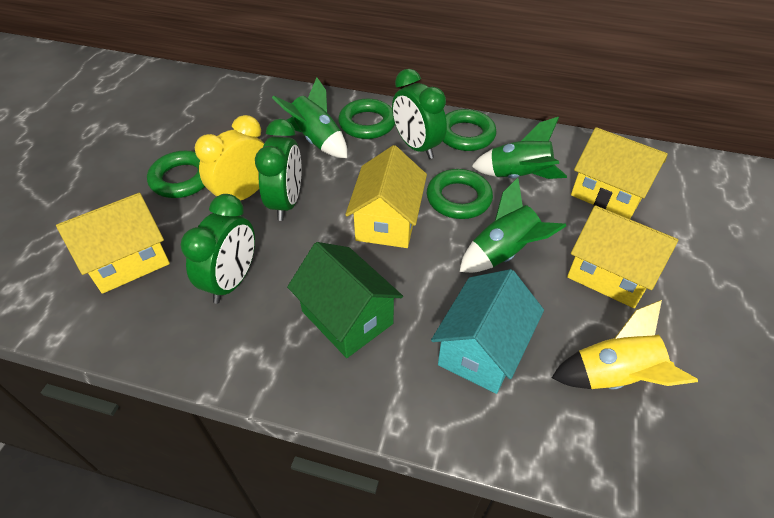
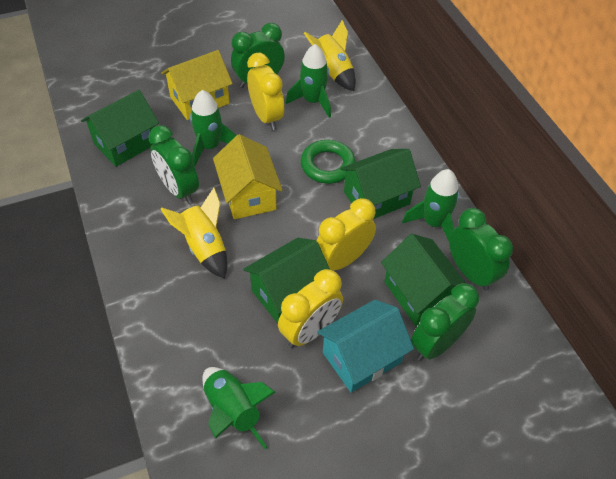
green clock: 3 -> 4
green house: 1 -> 4
green ring: 4 -> 1
green rocket: 3 -> 4
yellow clock: 1 -> 3
yellow house: 4 -> 2
yellow rocket: 1 -> 2

